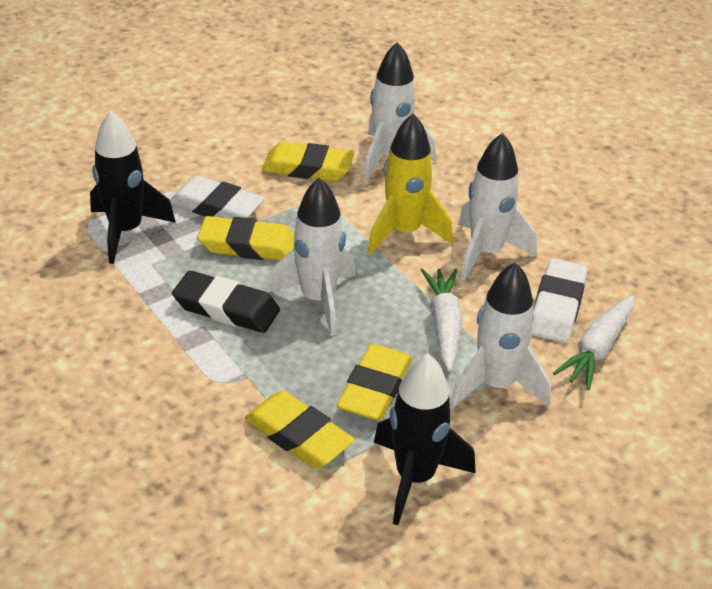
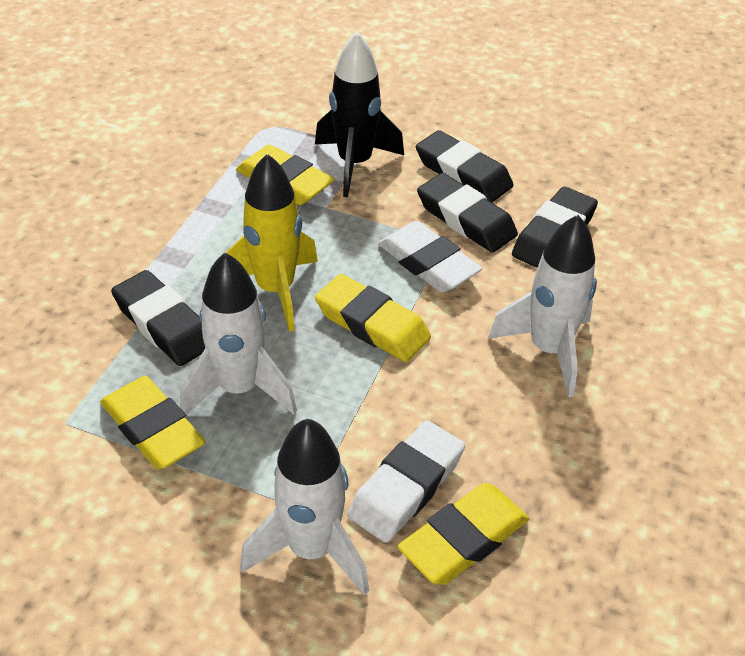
black eraser: 1 -> 4
black rocket: 2 -> 1
white carrot: 2 -> 0
white rocket: 4 -> 3

